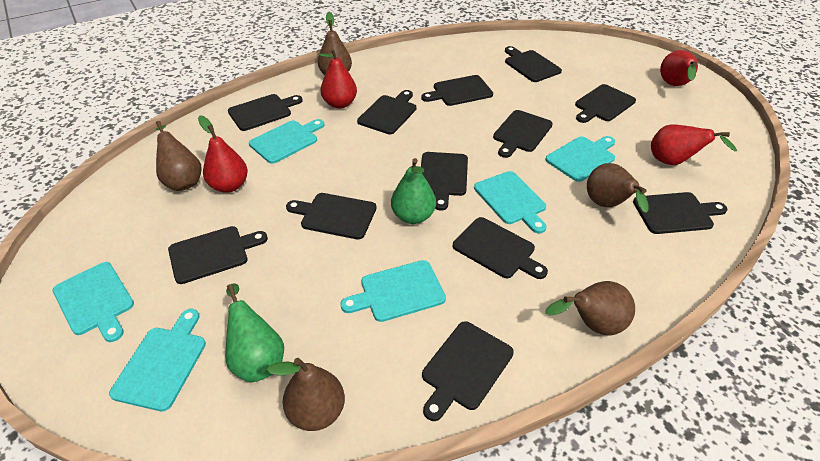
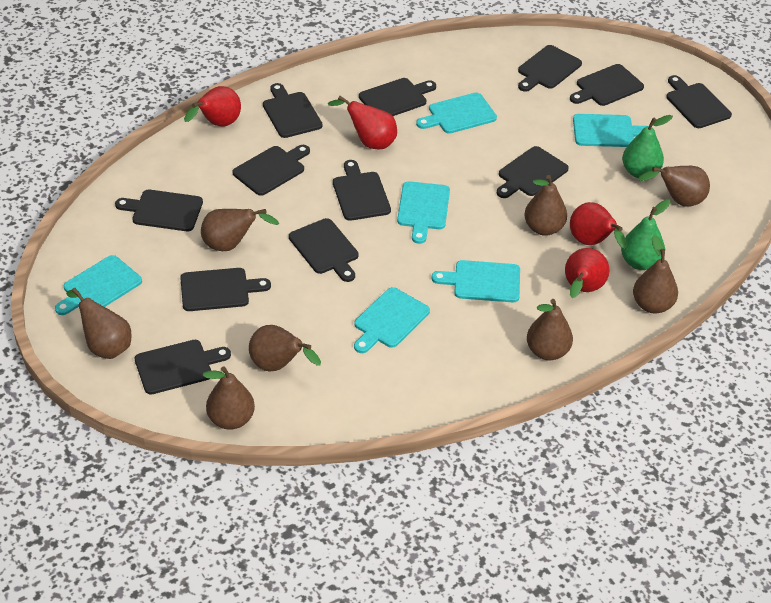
brown pear: 5 -> 8

